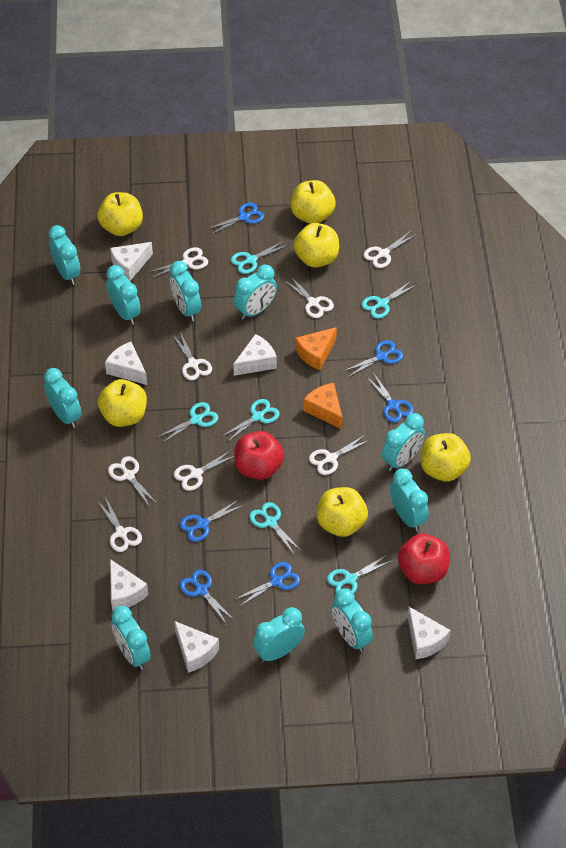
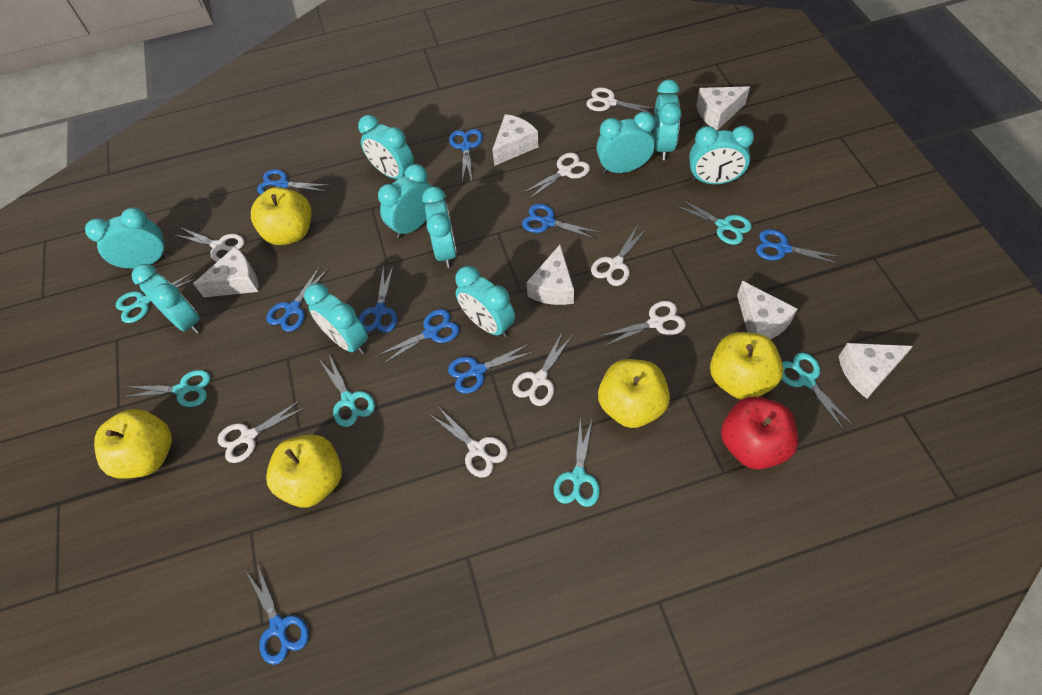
blue scissors: 6 -> 9
orange cheese: 2 -> 0
red apple: 2 -> 1
yellow apple: 6 -> 5

